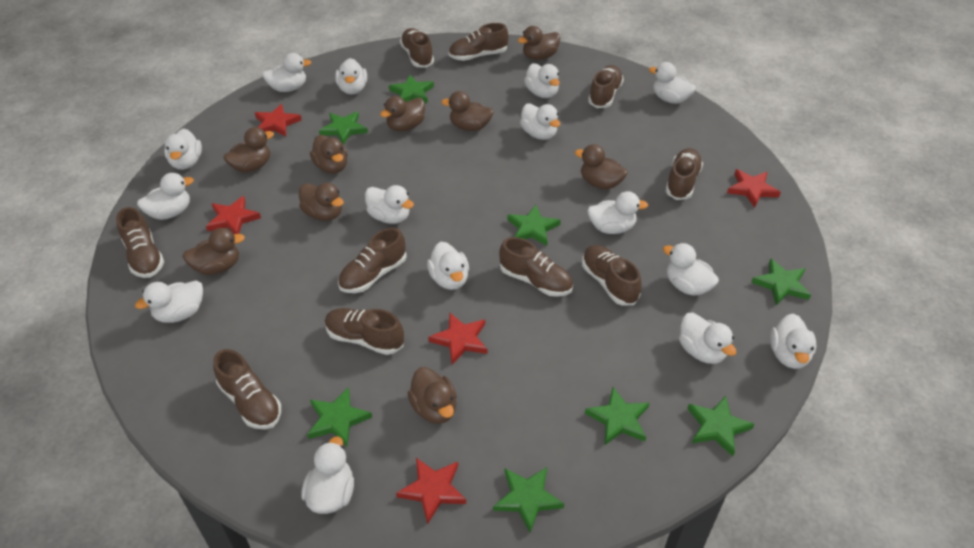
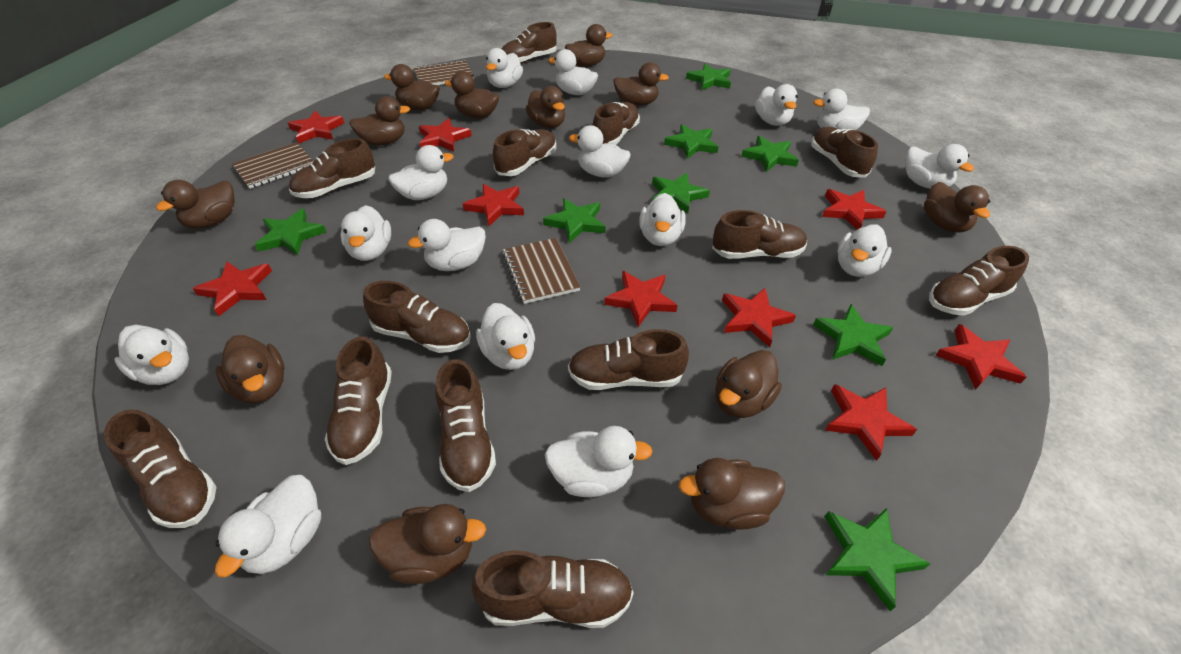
brown duck: 9 -> 12
brown notebook: 0 -> 3
brown shoe: 10 -> 13
red star: 5 -> 9

